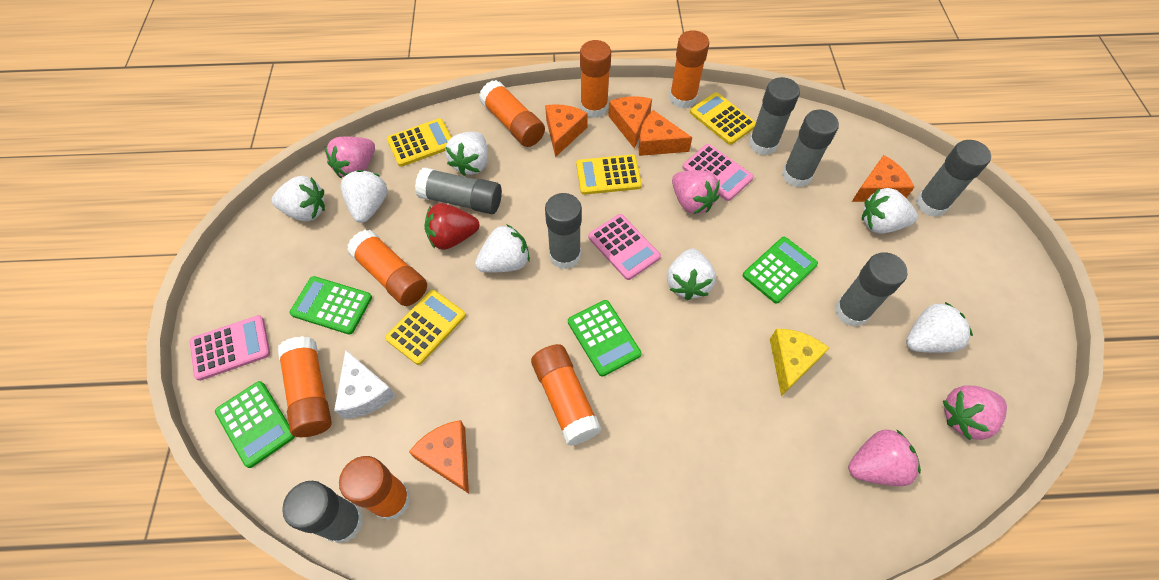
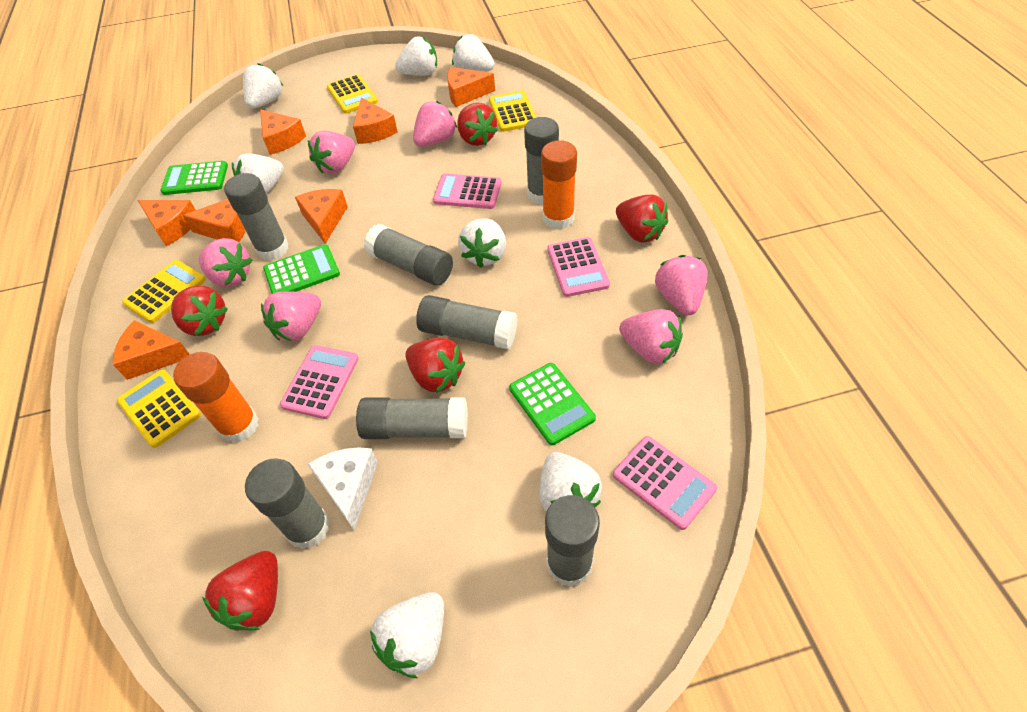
green calculator: 4 -> 3
orange cheese: 5 -> 7
orange glue stick: 7 -> 2
pink calculator: 3 -> 4
pink strawberry: 4 -> 6
red strawberry: 1 -> 5
yellow cheese: 1 -> 0

